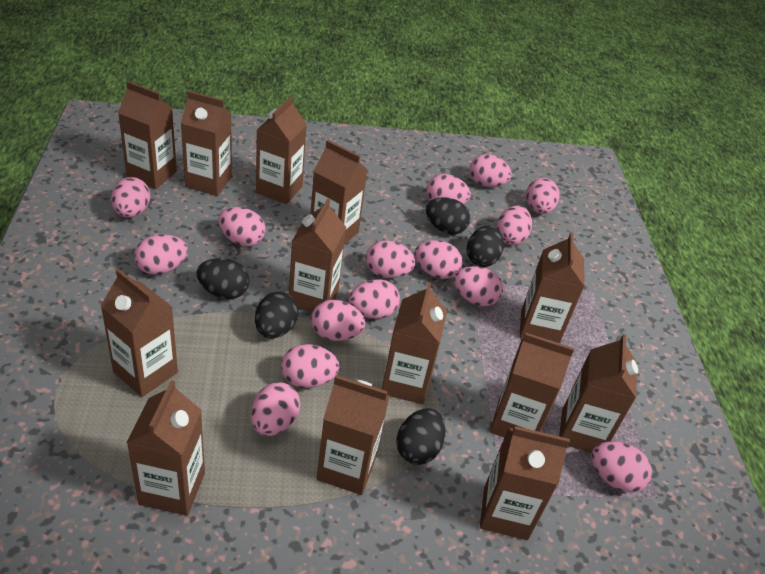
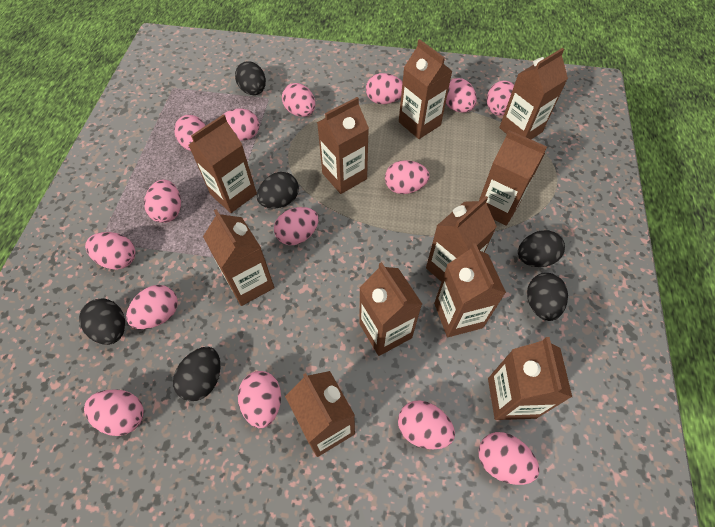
black egg: 5 -> 6
brown carton: 13 -> 11

